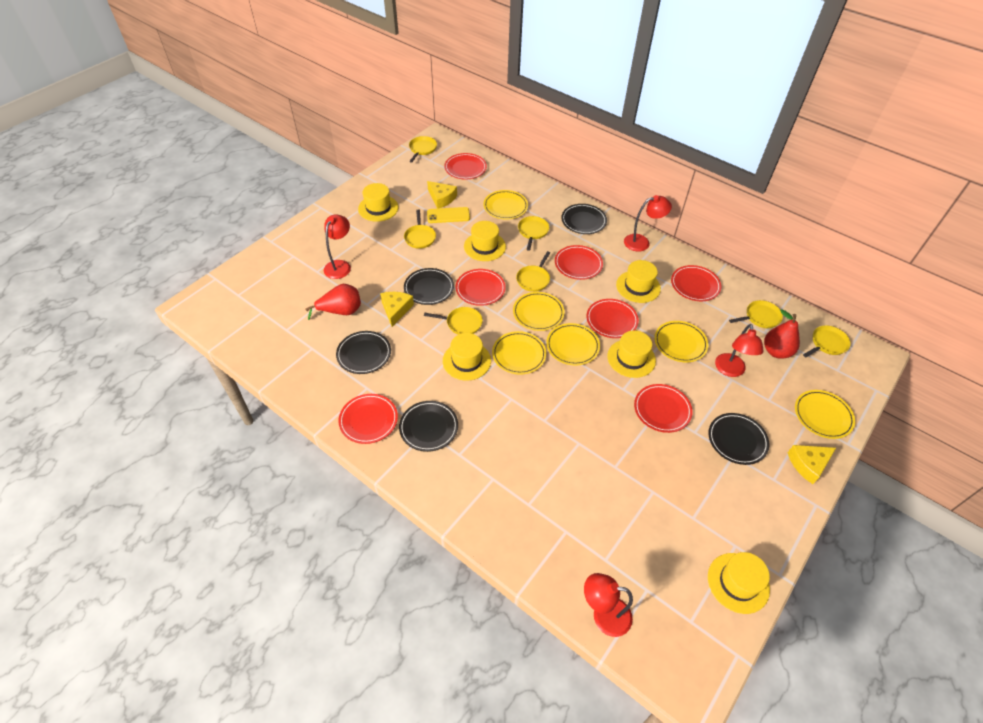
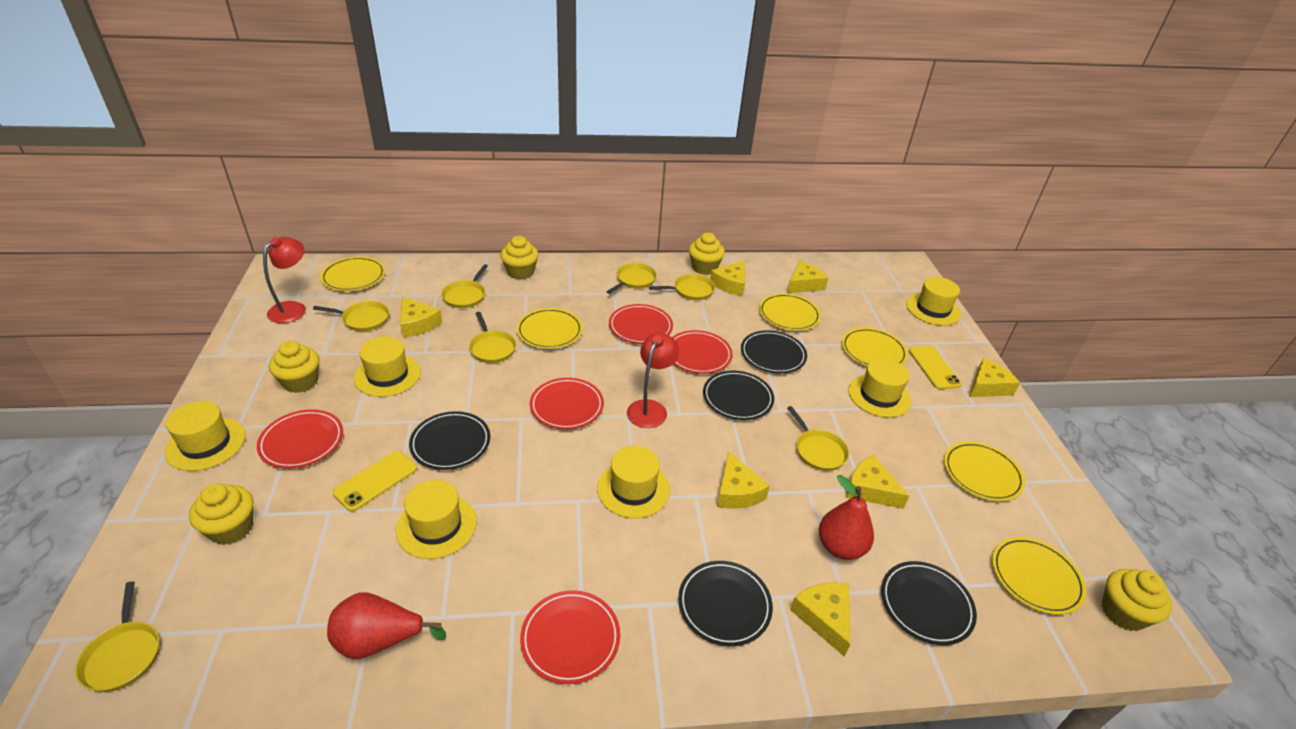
red lamp: 4 -> 2
red plate: 7 -> 5
yellow cheese: 3 -> 7
yellow cupcake: 0 -> 5
yellow phone: 1 -> 2

